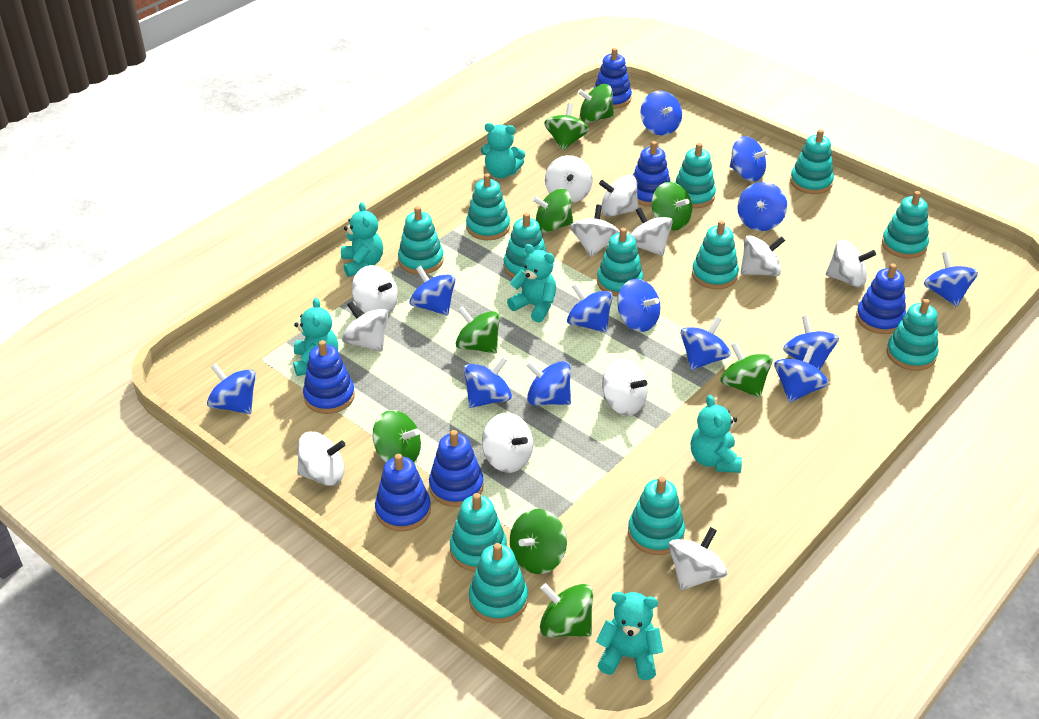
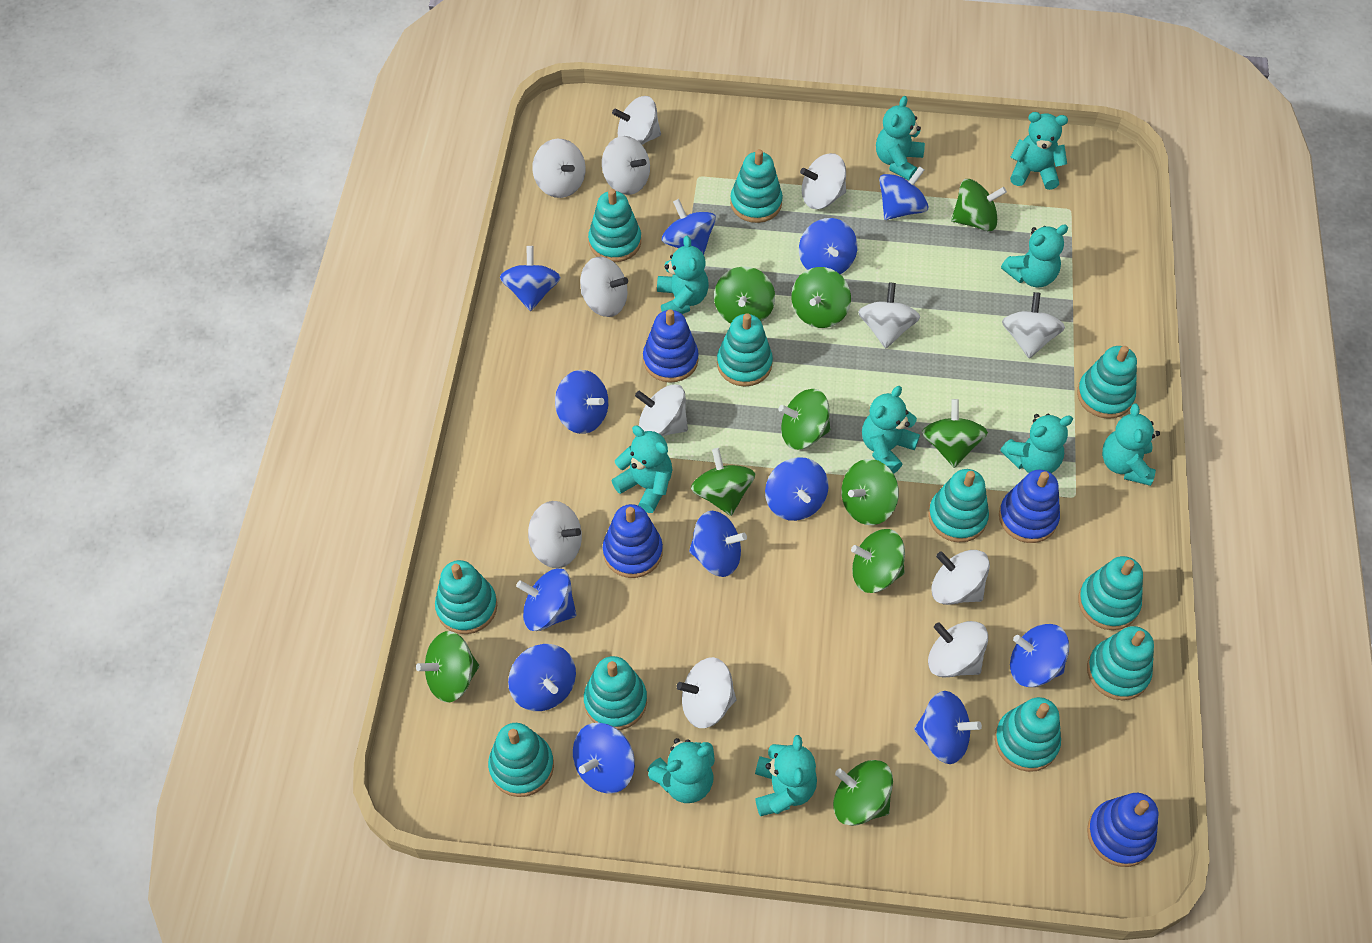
blue spinning top: 13 -> 12
blue stacking toy: 6 -> 4
green spinning top: 9 -> 10
turquoise stacking toy: 12 -> 11
turquoise teddy bear: 6 -> 10

